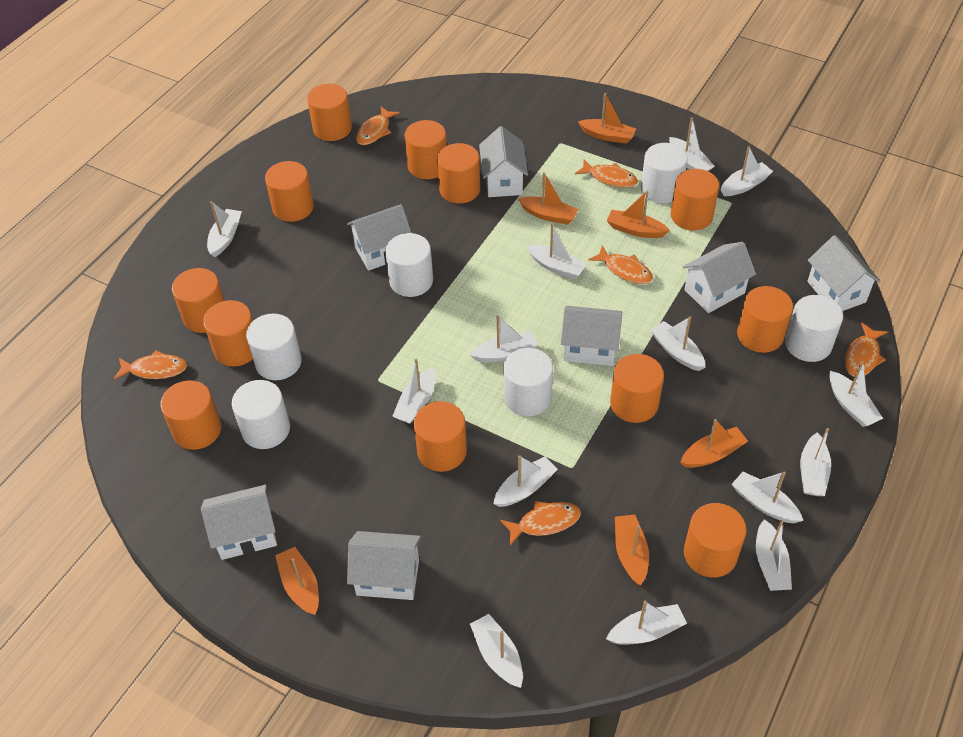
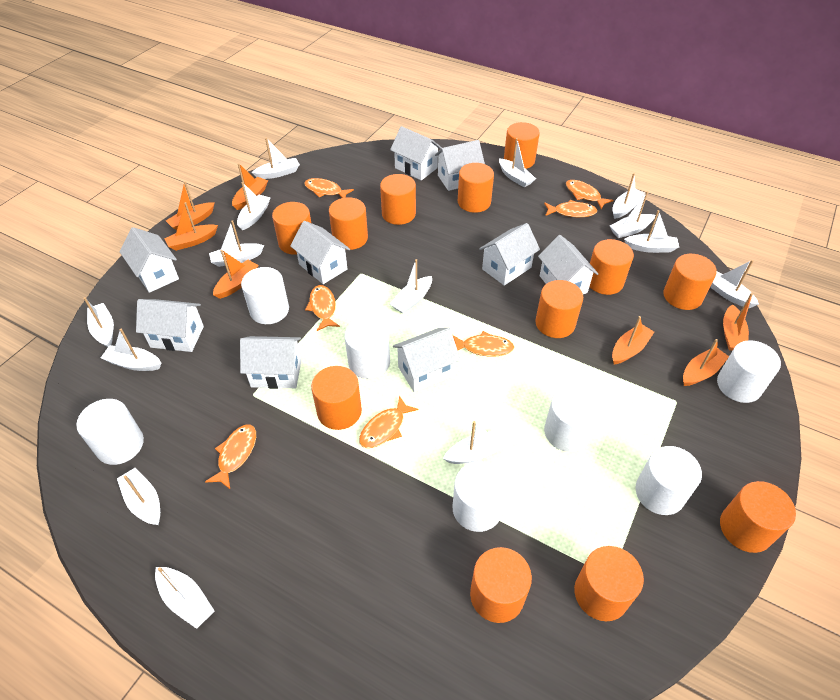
orange boat: 6 -> 7
orange fish: 6 -> 7
white cylinder: 6 -> 7
white house: 7 -> 9

